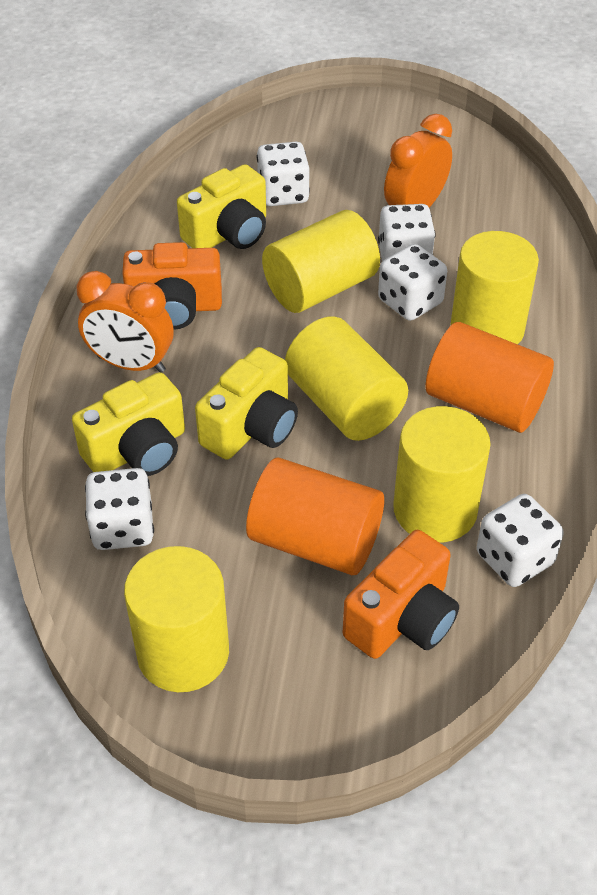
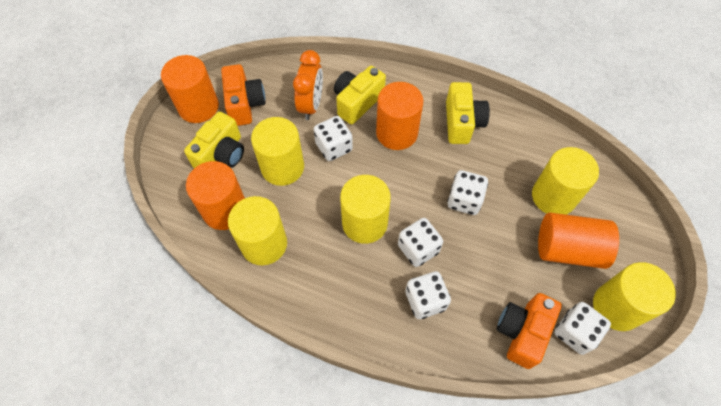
orange clock: 2 -> 1
orange cylinder: 2 -> 4

